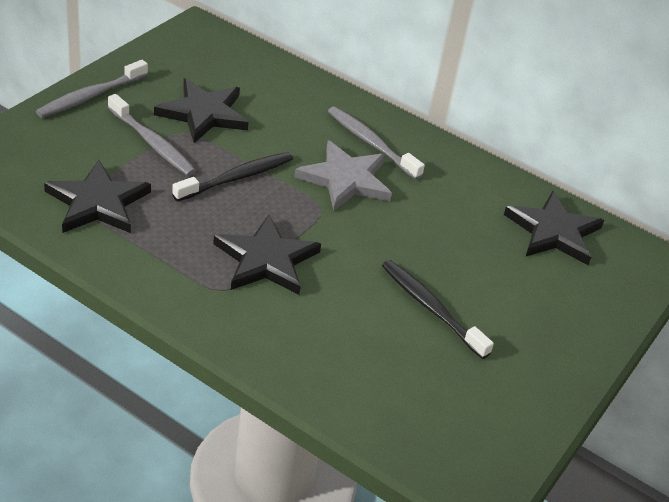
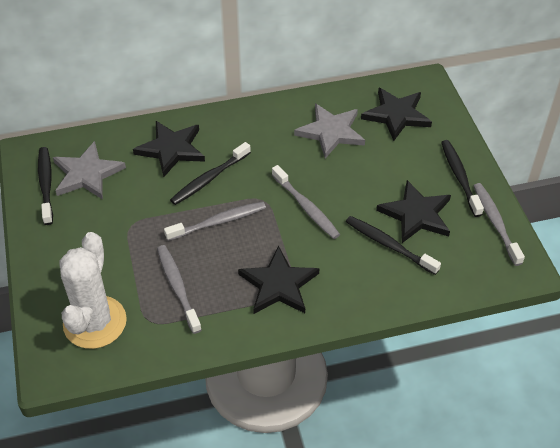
black toothbrush: 2 -> 4
grey star: 1 -> 2
grey toothbrush: 3 -> 4
white cactus: 0 -> 1

